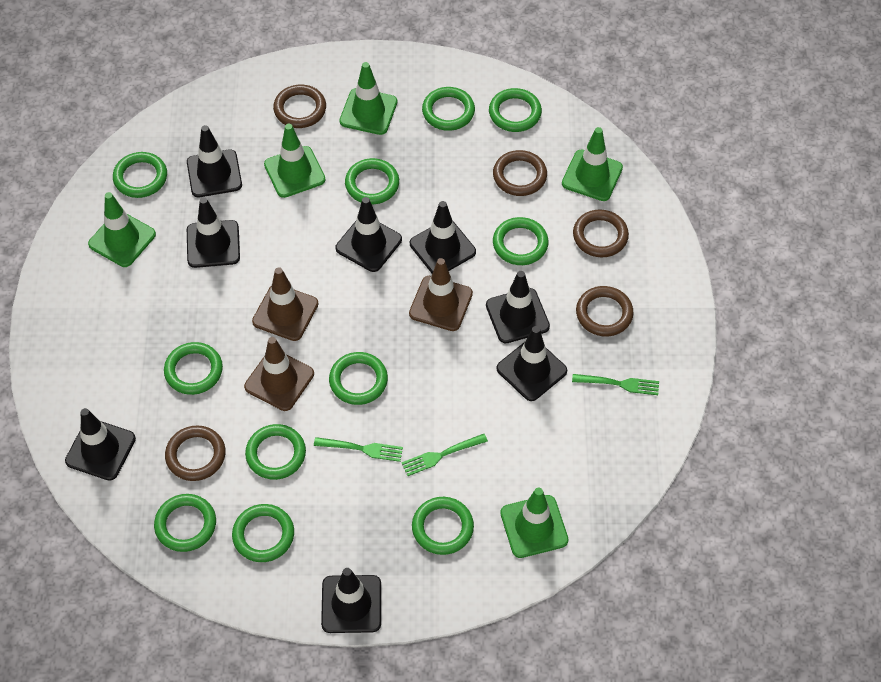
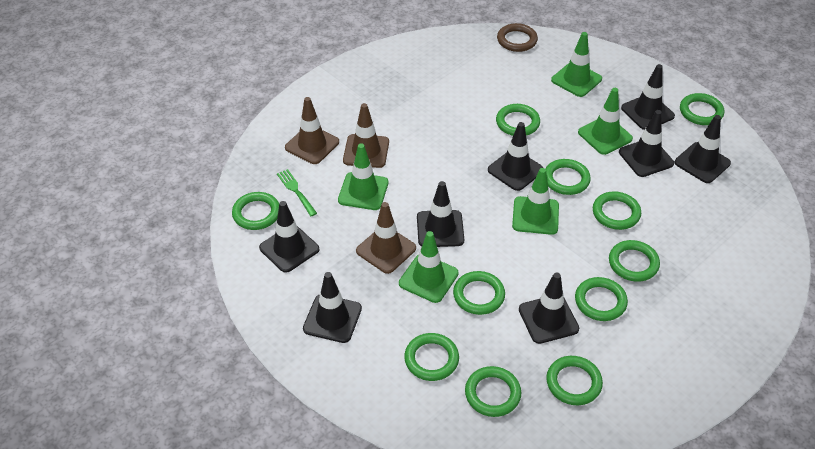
brown ring: 5 -> 1
green fork: 3 -> 1

